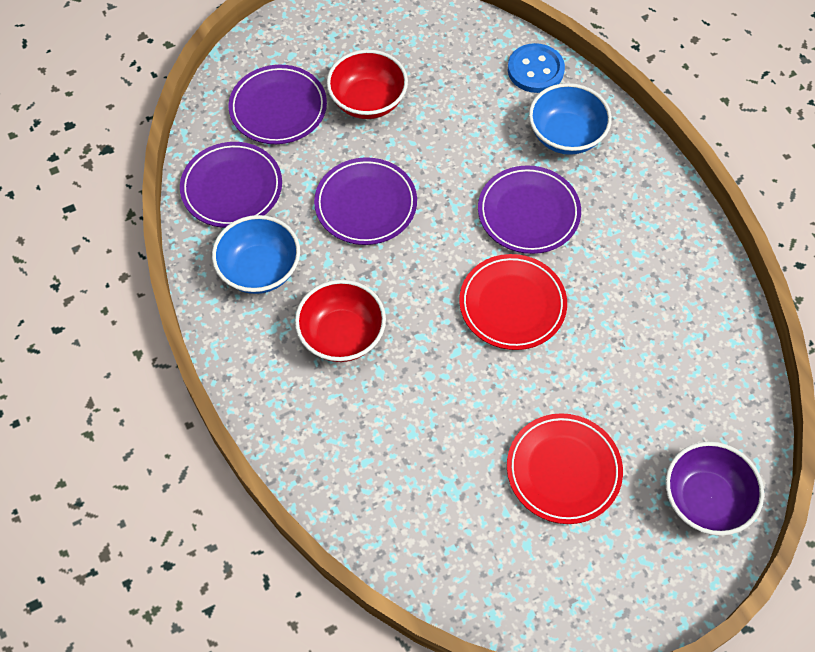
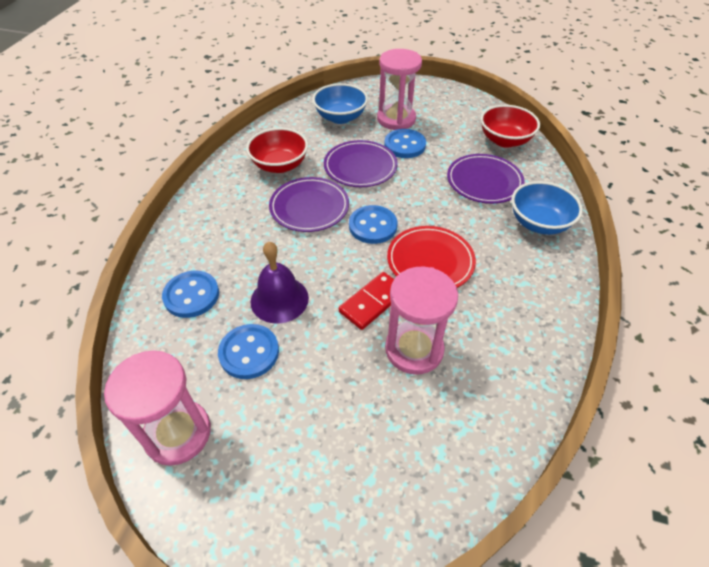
blue button: 1 -> 4
pink hourglass: 0 -> 3
purple bell: 0 -> 1
purple bowl: 1 -> 0
purple plate: 4 -> 3
red domino: 0 -> 1
red plate: 2 -> 1

